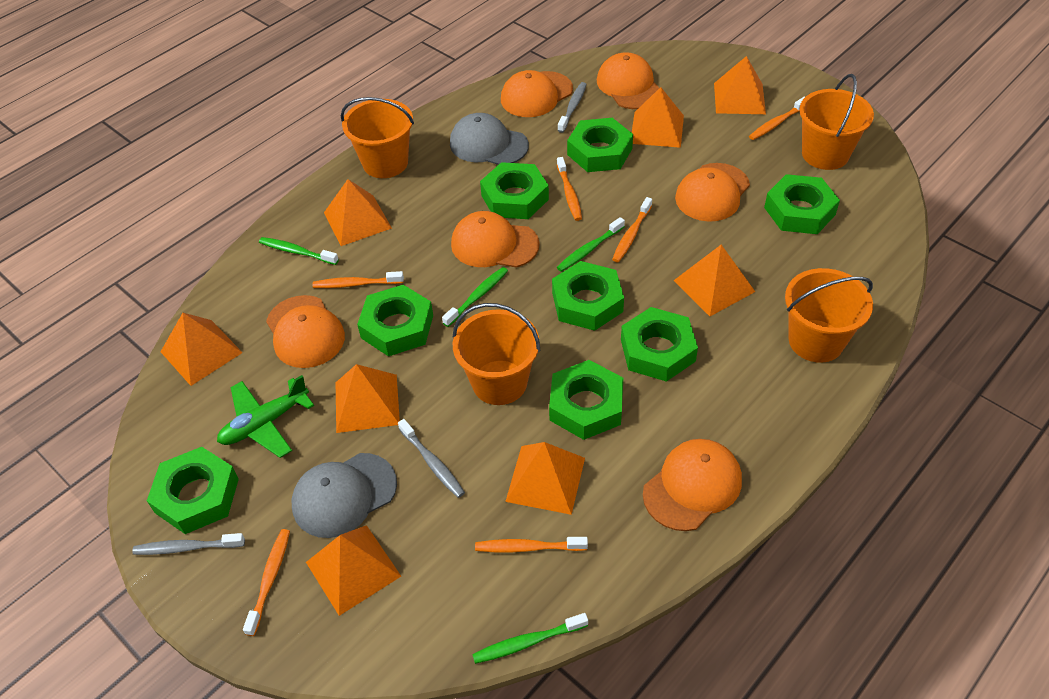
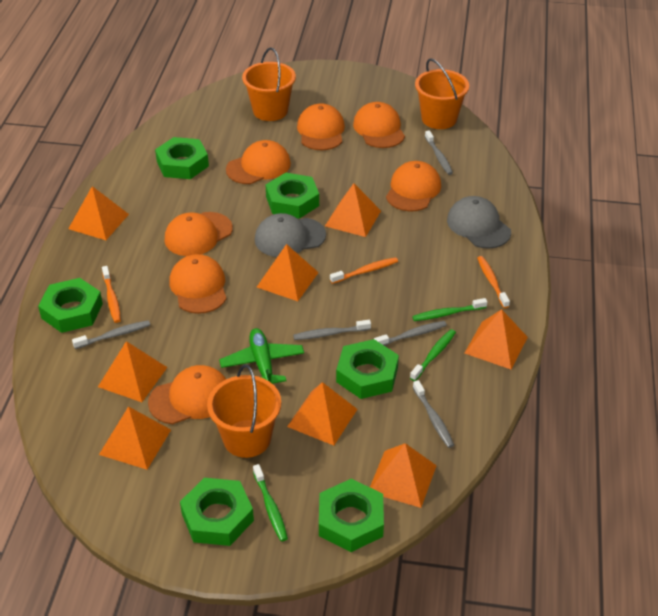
green nut: 8 -> 6
green toothbrush: 4 -> 3
grey toothbrush: 3 -> 5
orange bucket: 4 -> 3
orange cap: 6 -> 7
orange toothbrush: 6 -> 3

